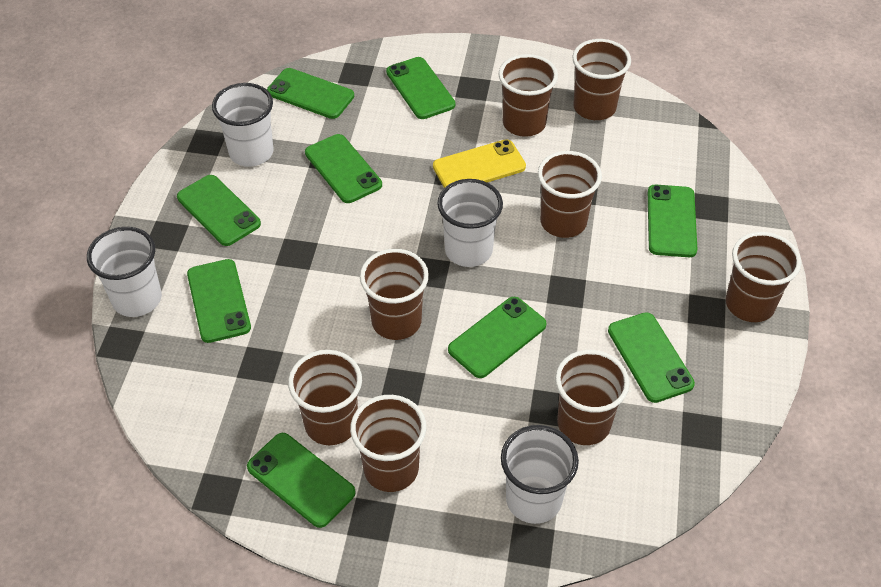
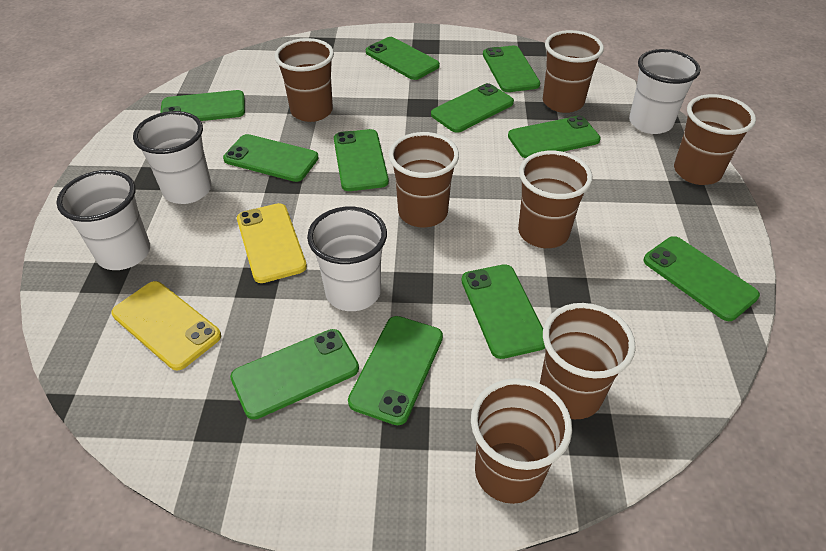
brown cup: 8 -> 7
green phone: 9 -> 11
yellow phone: 1 -> 2

